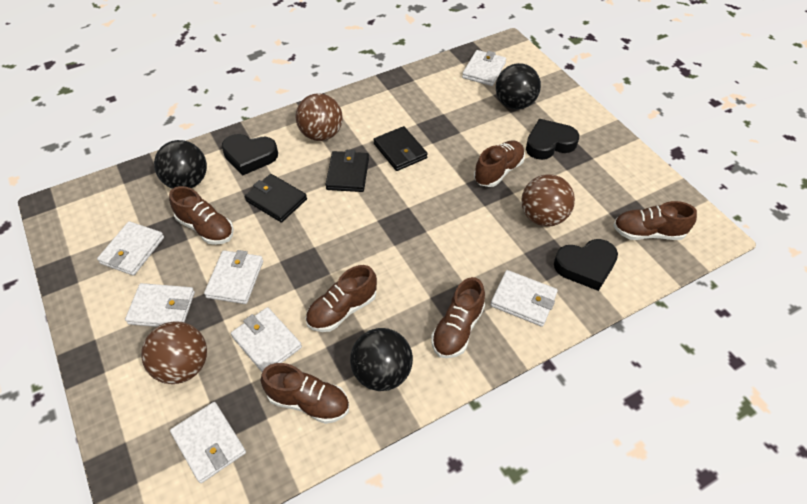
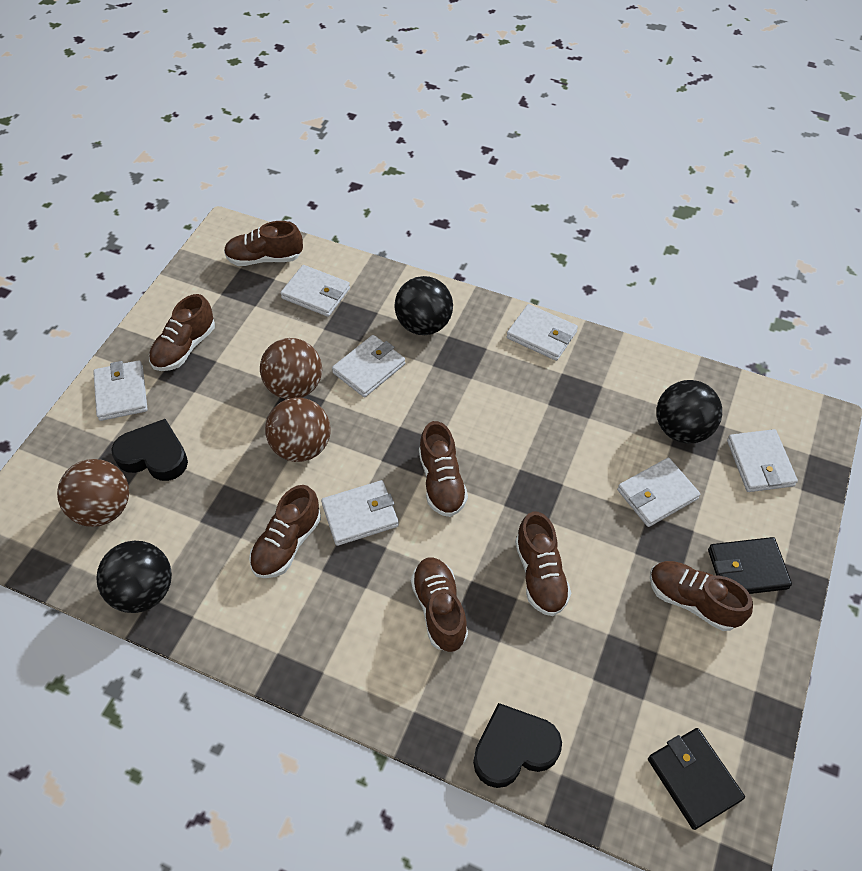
black heart: 3 -> 2
black wallet: 3 -> 2
brown shoe: 6 -> 7

